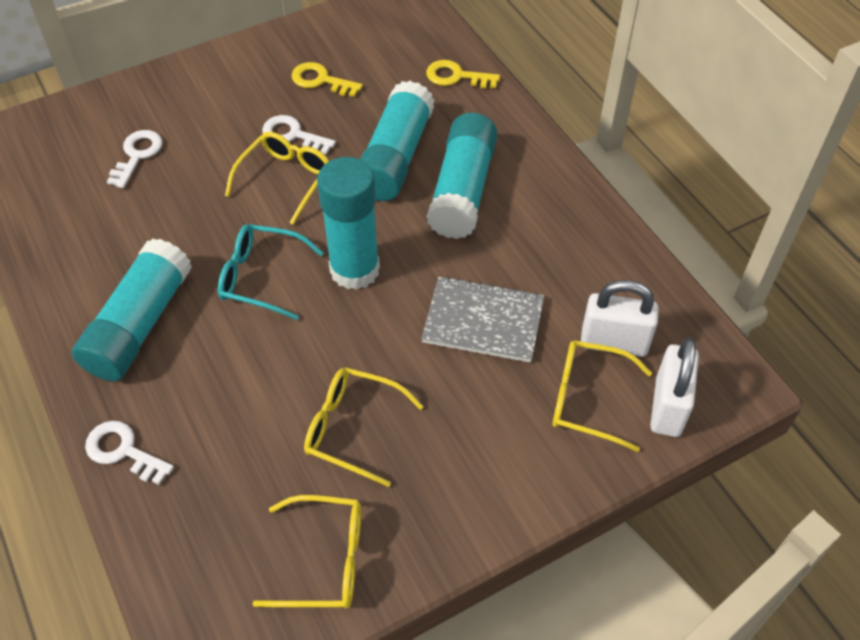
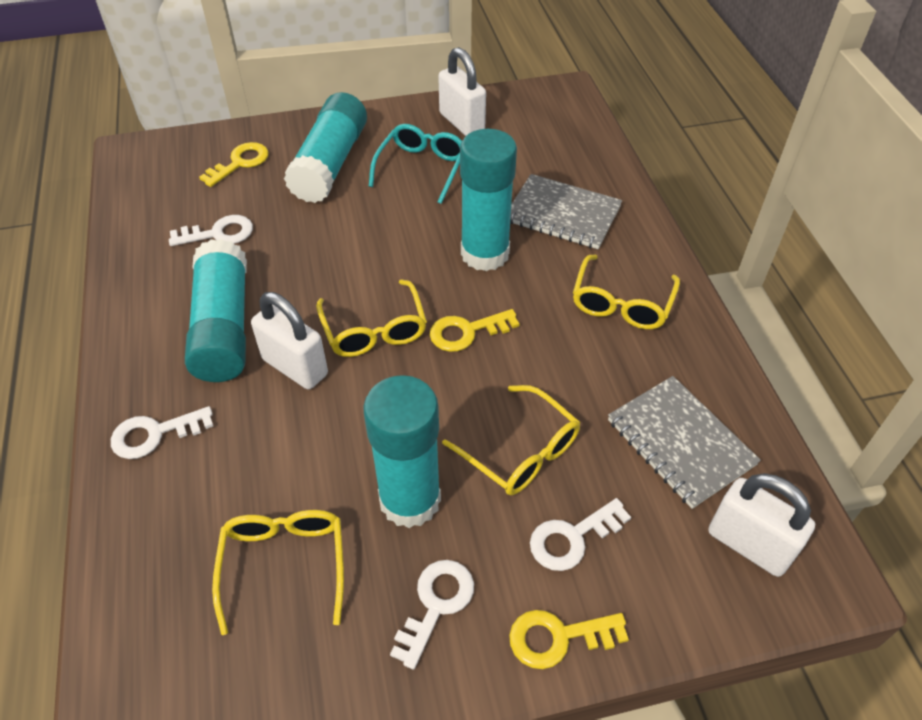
grey notebook: 1 -> 2
white key: 3 -> 4
white padlock: 2 -> 3
yellow key: 2 -> 3

